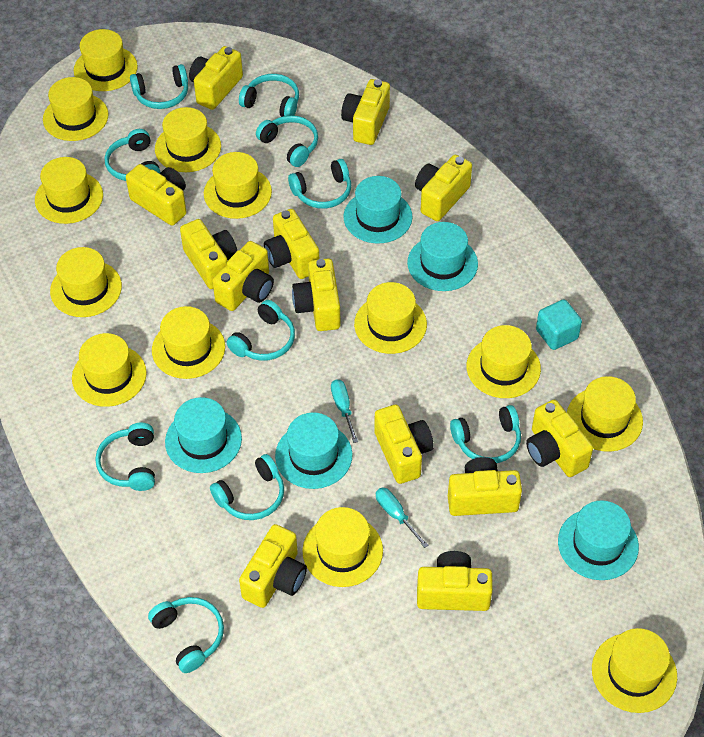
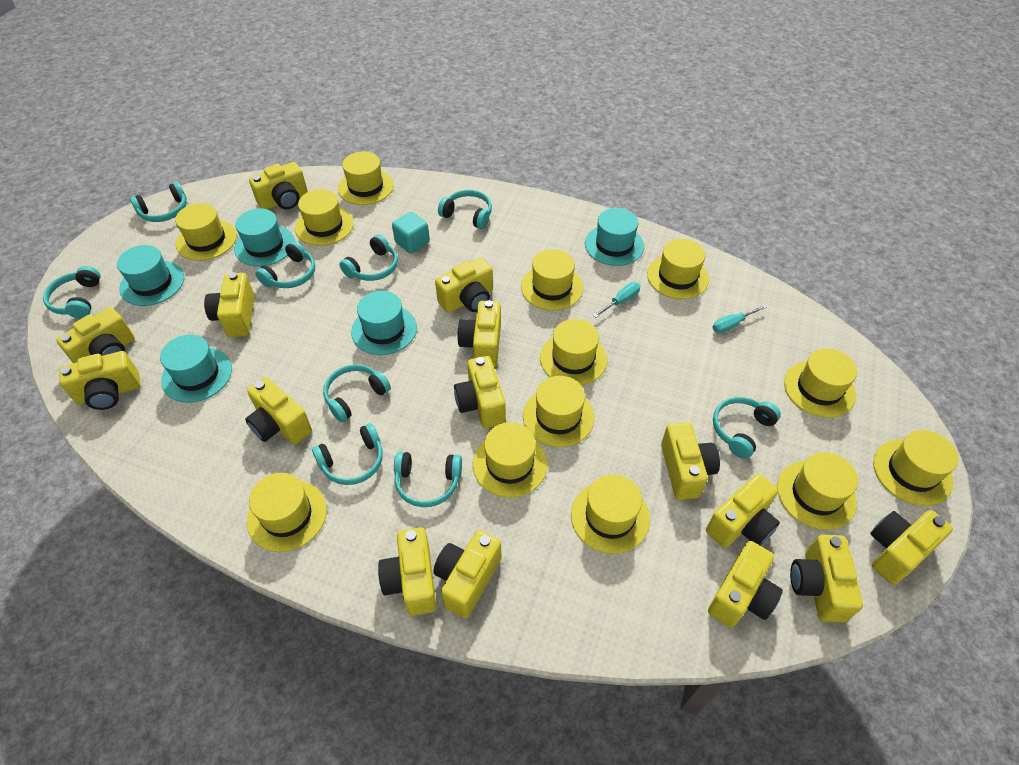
turquoise headphones: 10 -> 9
yellow camera: 13 -> 15

